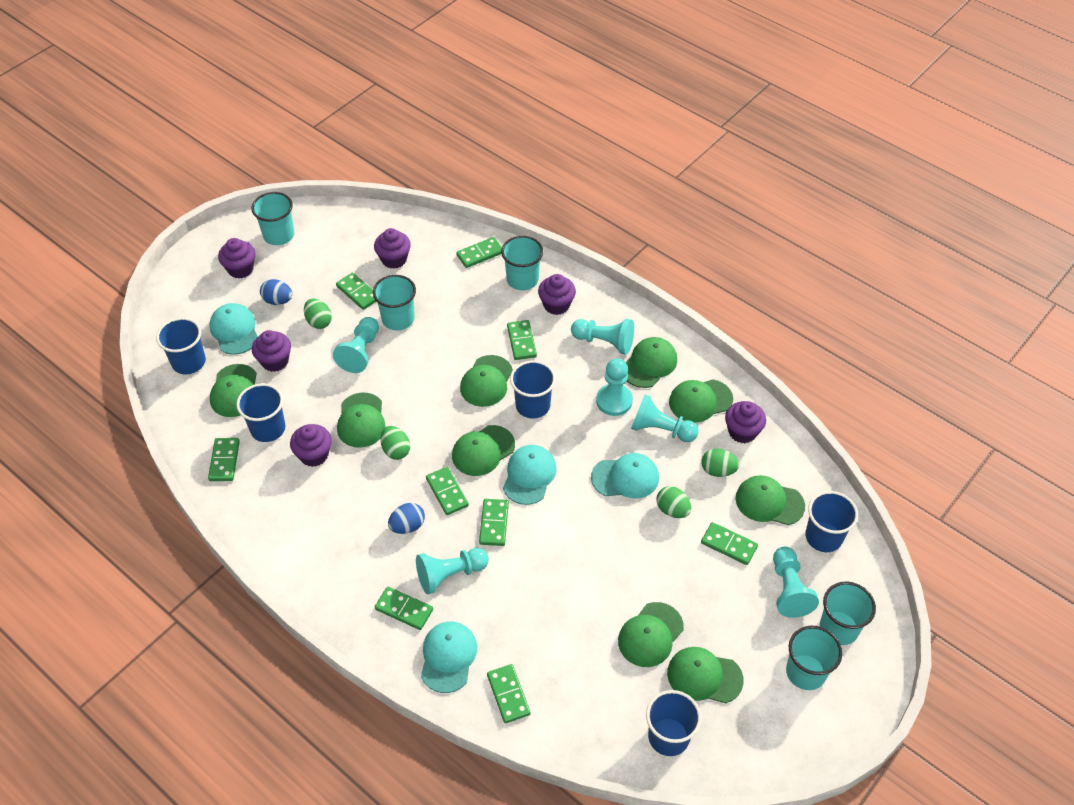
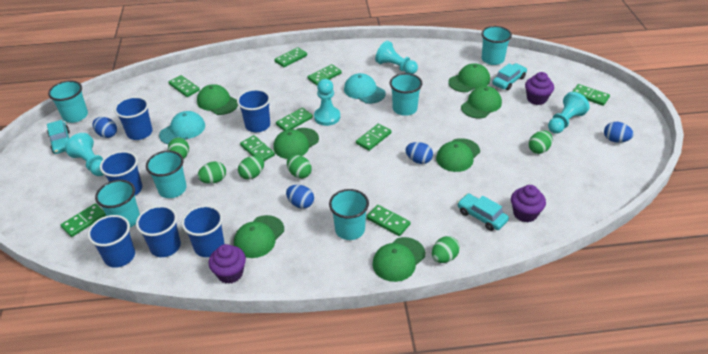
blue cup: 5 -> 6
blue egg: 2 -> 4
green cap: 9 -> 7
green egg: 4 -> 6
purple cupcake: 6 -> 3
turquoise cap: 4 -> 2
turquoise car: 0 -> 3
turquoise cup: 5 -> 6
turquoise pawn: 6 -> 4

